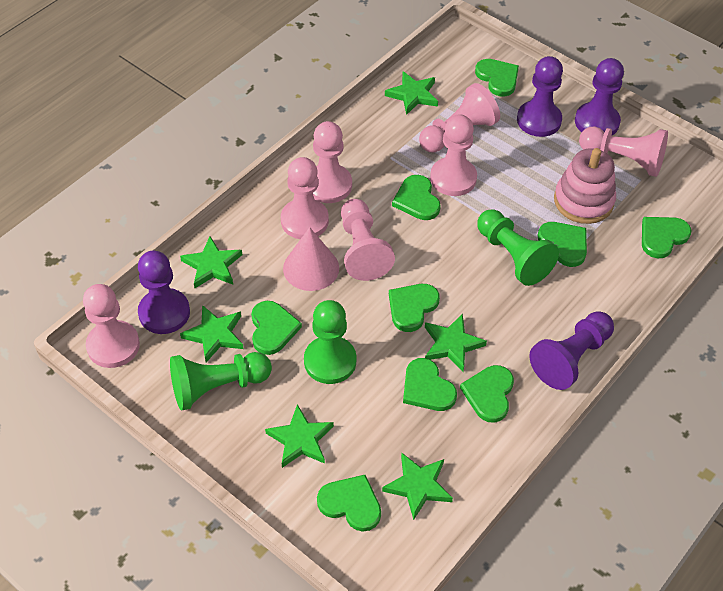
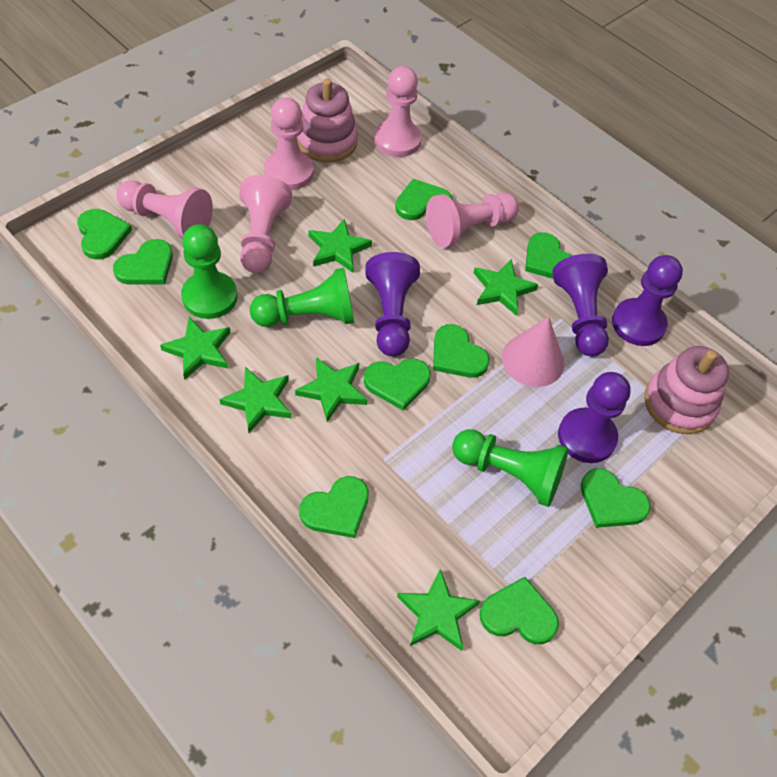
pink pawn: 7 -> 5
pink stacking toy: 1 -> 2

